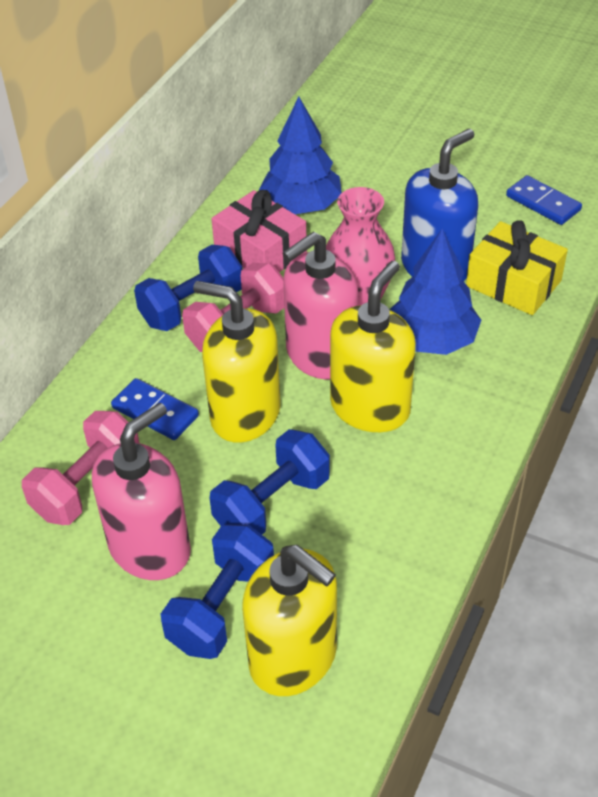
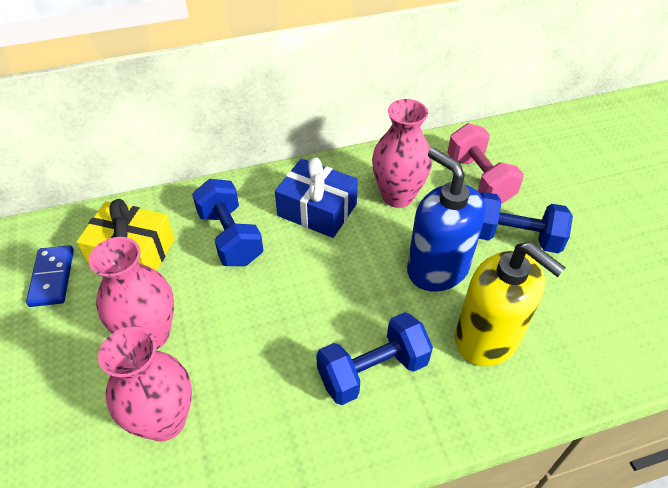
blue domino: 2 -> 1
blue gift: 0 -> 1
blue tree: 2 -> 0
pink dumbbell: 2 -> 1
pink gift: 1 -> 0
pink soap dispenser: 2 -> 0
pink vase: 1 -> 3
yellow soap dispenser: 3 -> 1

